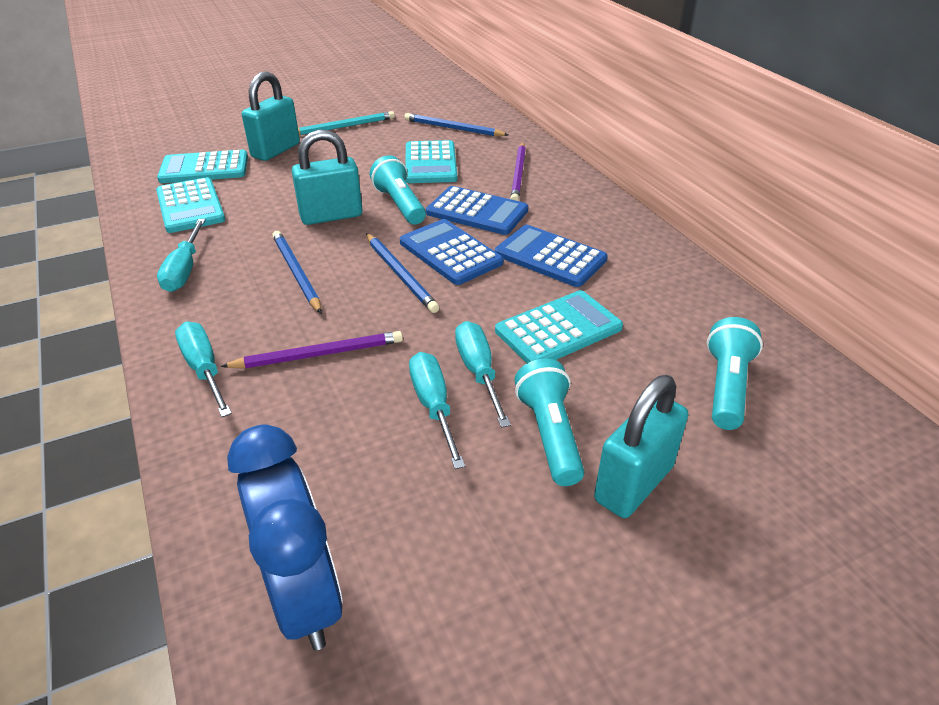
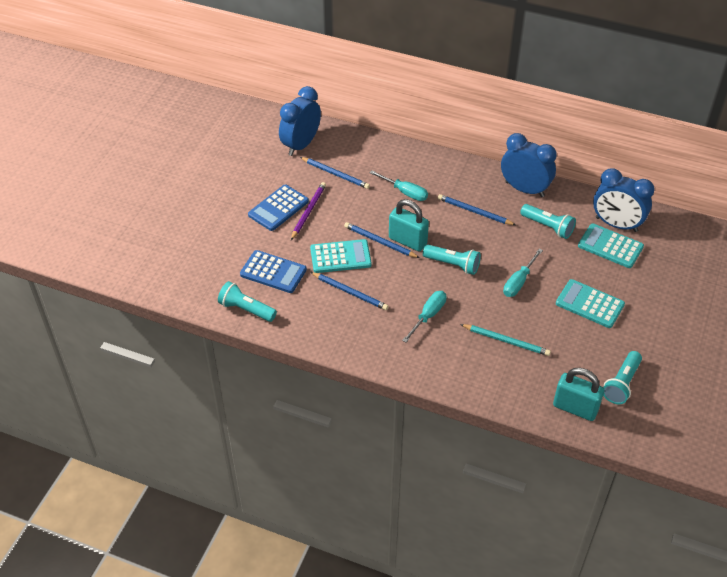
blue calculator: 3 -> 2
blue clock: 1 -> 3
blue pencil: 3 -> 4
purple pencil: 2 -> 1
turquoise calculator: 4 -> 3
turquoise flashlight: 3 -> 4
turquoise padlock: 3 -> 2
turquoise screwdriver: 4 -> 3

